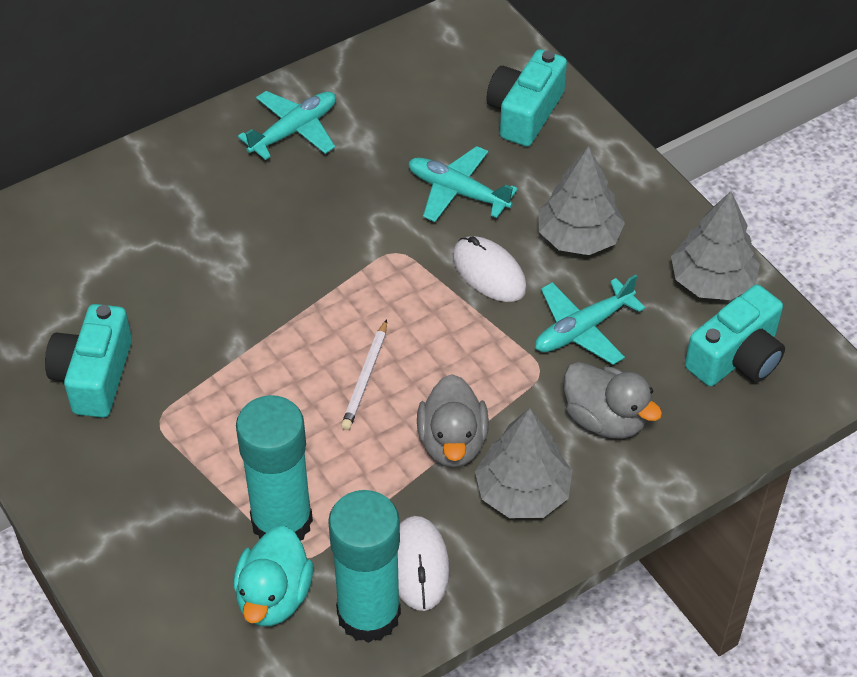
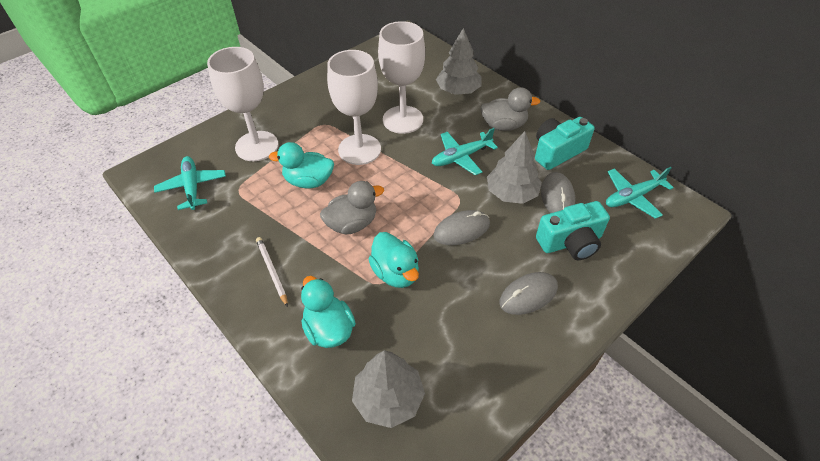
grey mouse: 0 -> 3
turquoise camera: 3 -> 2
turquoise duck: 1 -> 3
turquoise glue stick: 2 -> 0
white goblet: 0 -> 3
white mouse: 2 -> 0

